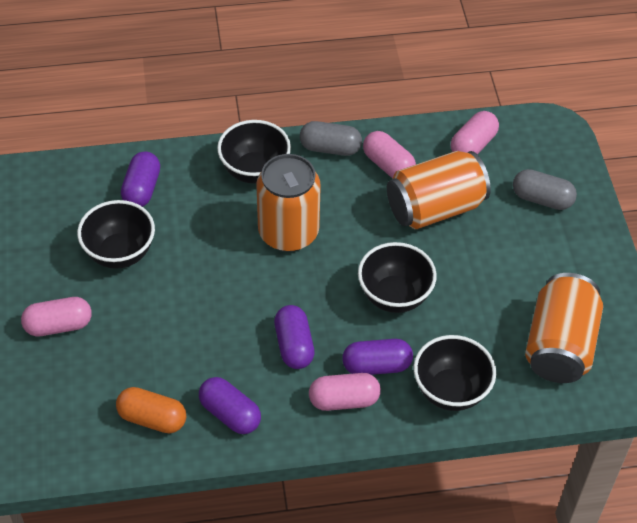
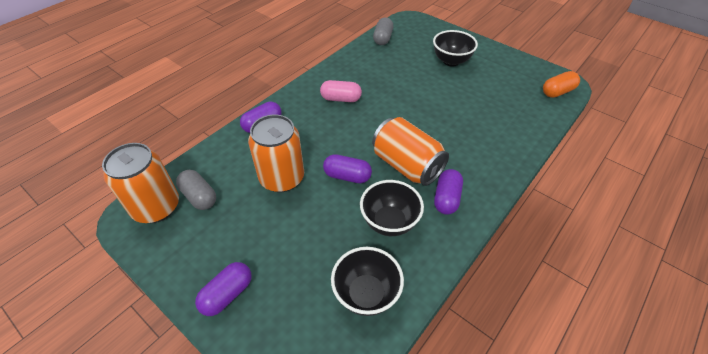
black bowl: 4 -> 3
pink capsule: 4 -> 1

